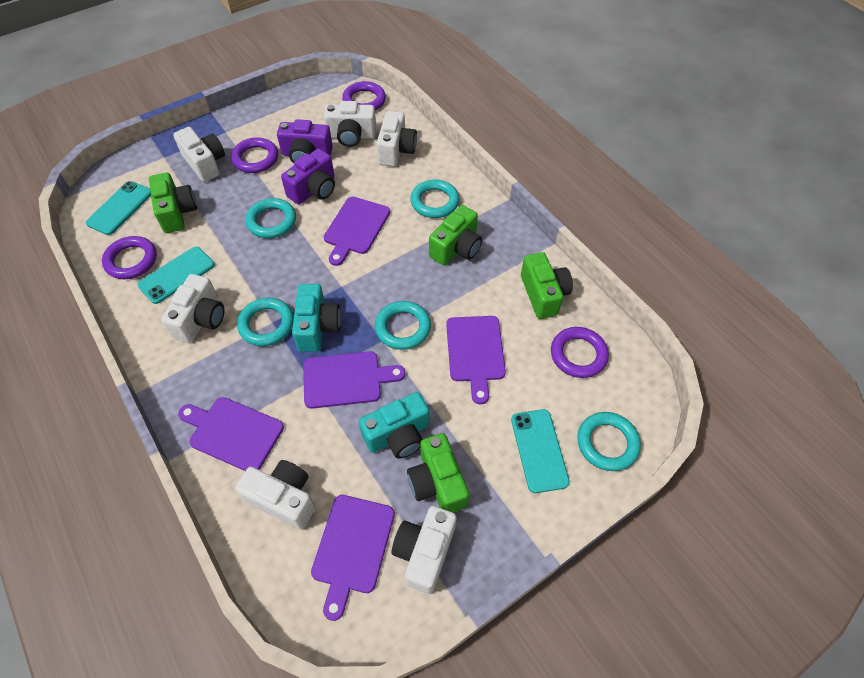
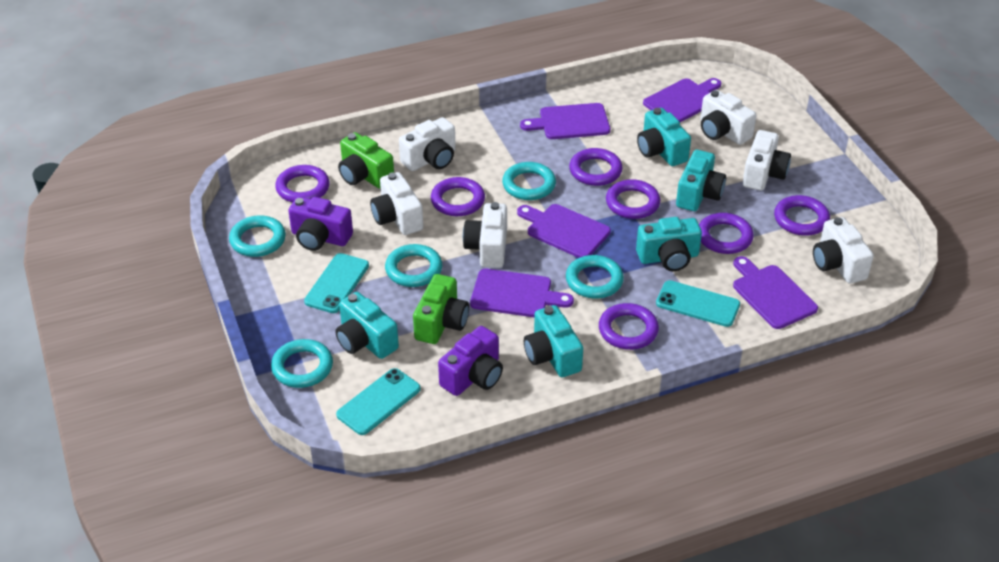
green camera: 4 -> 2
purple ring: 4 -> 7
turquoise camera: 2 -> 5

